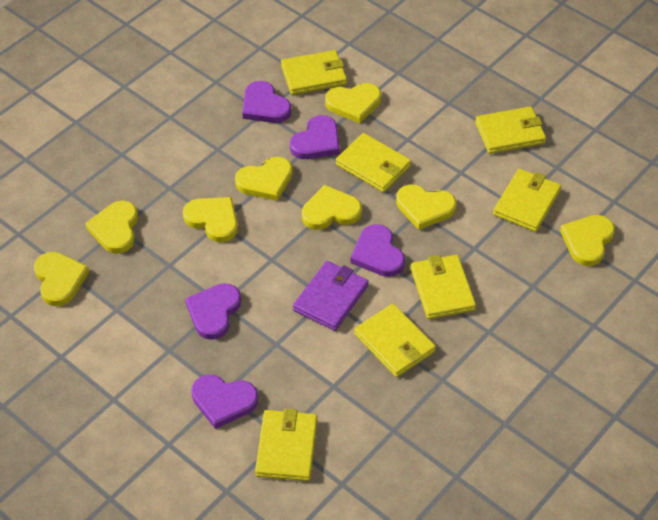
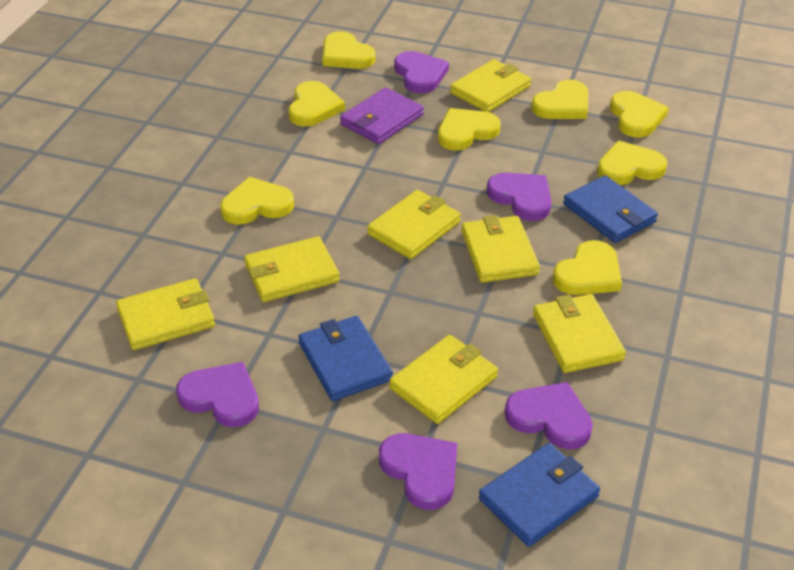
blue wallet: 0 -> 3

